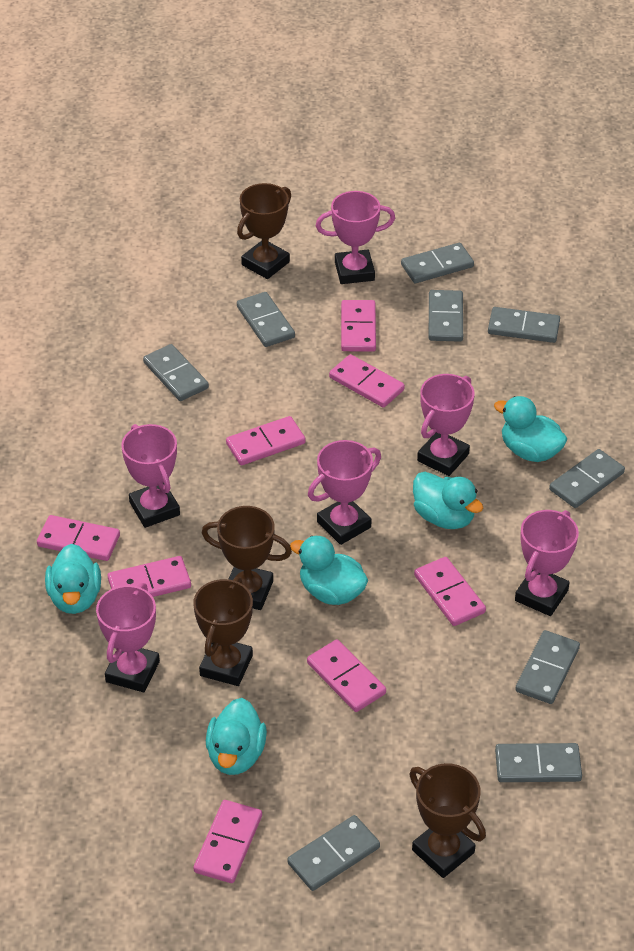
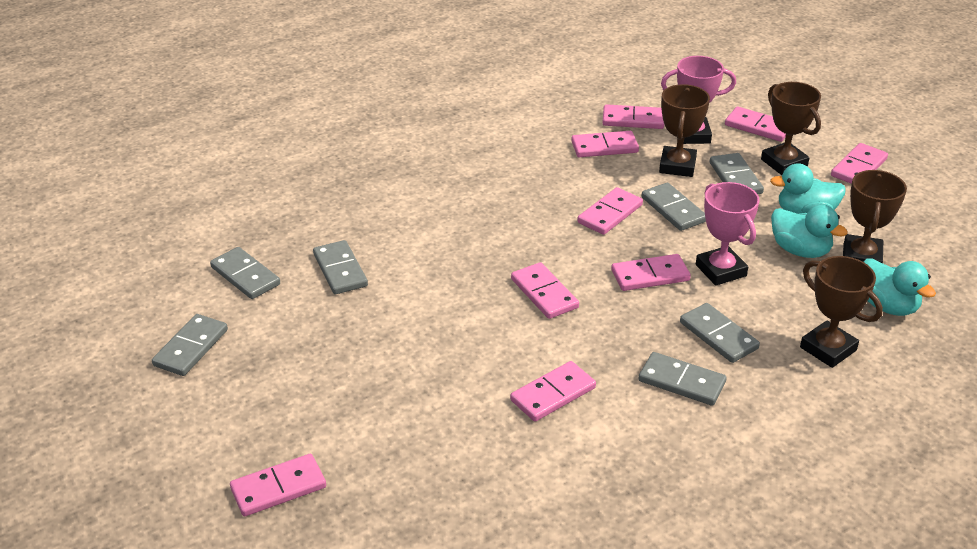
grey domino: 9 -> 7
pink domino: 8 -> 9
pink trophy: 6 -> 2
turquoise duck: 5 -> 3

